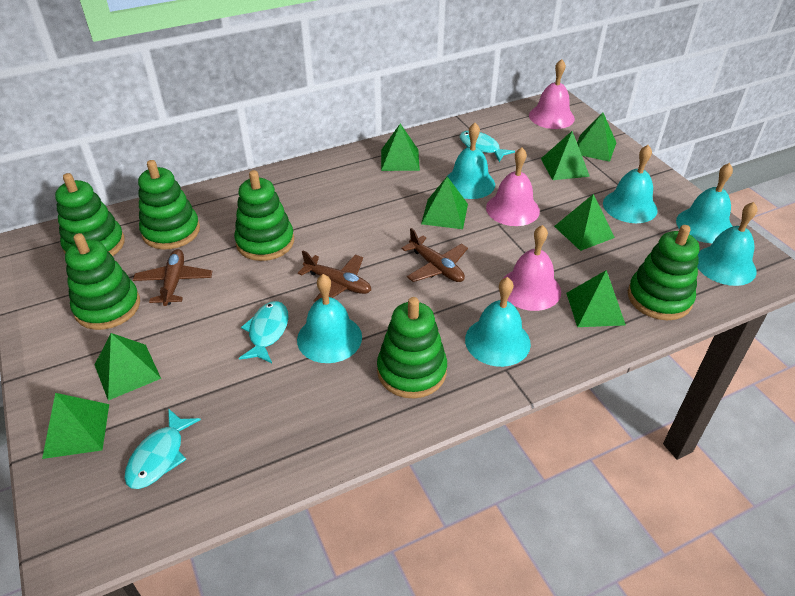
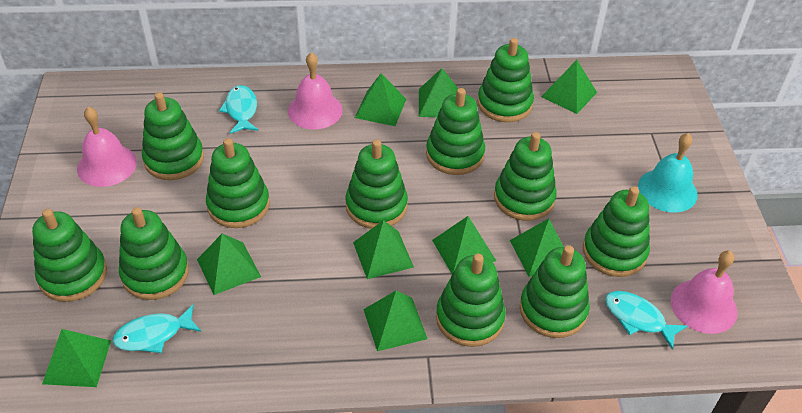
brown plane: 3 -> 0
green pyramid: 8 -> 9
green stacking toy: 6 -> 11
turquoise bell: 6 -> 1

